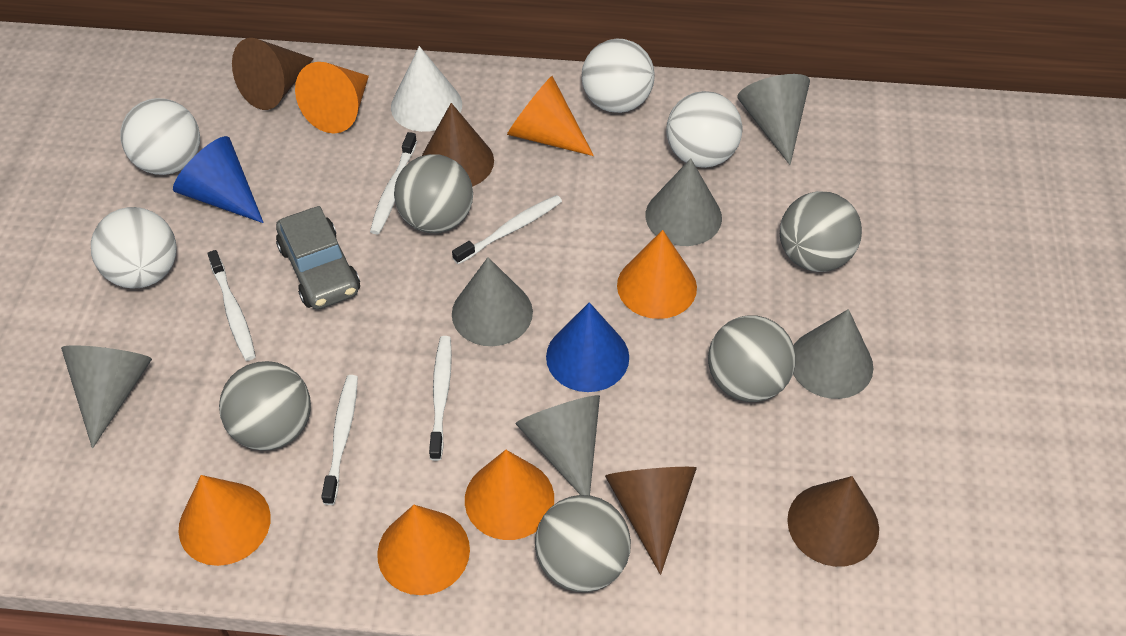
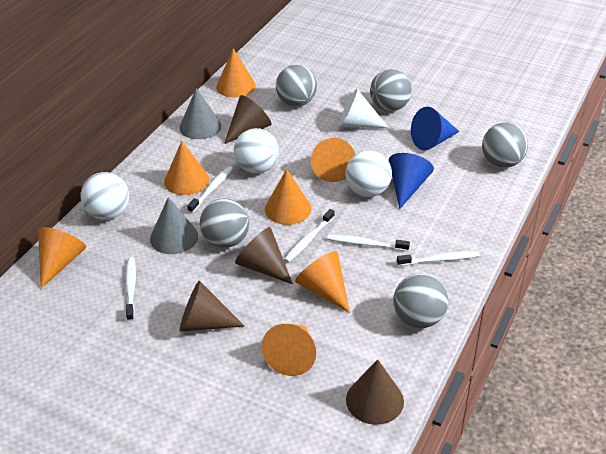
grey car: 1 -> 0
grey cone: 6 -> 2
orange cone: 6 -> 7
white ball: 4 -> 3

